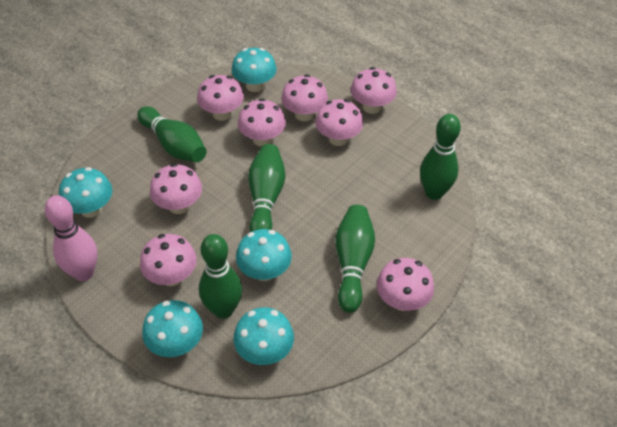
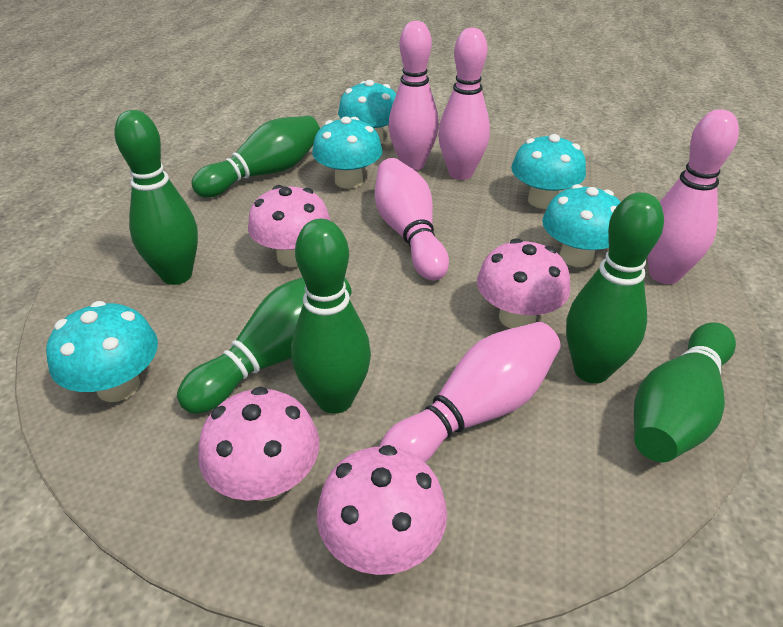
green bowling pin: 5 -> 6
pink bowling pin: 1 -> 5
pink mushroom: 8 -> 4

